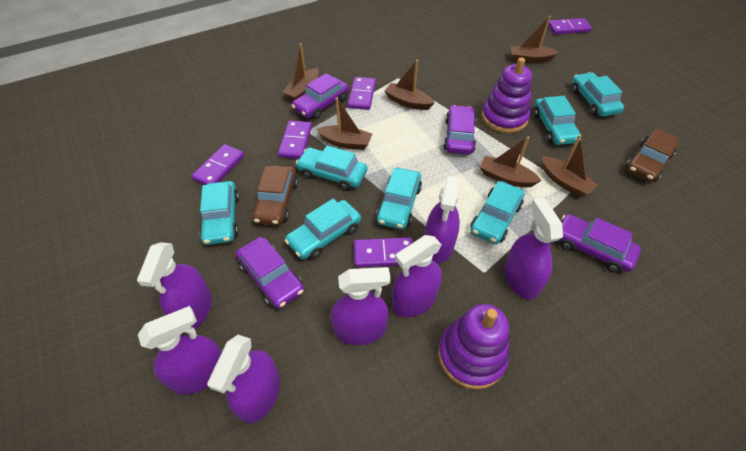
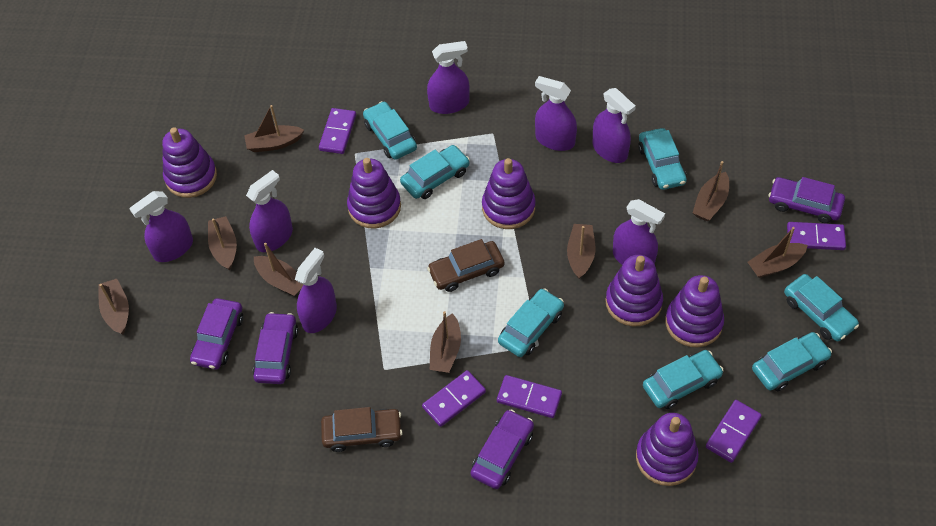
brown boat: 6 -> 8
purple stacking toy: 2 -> 6

